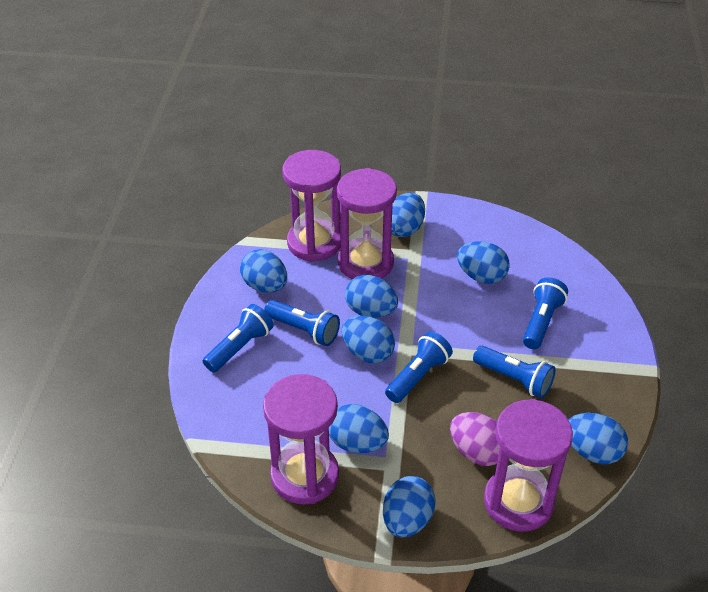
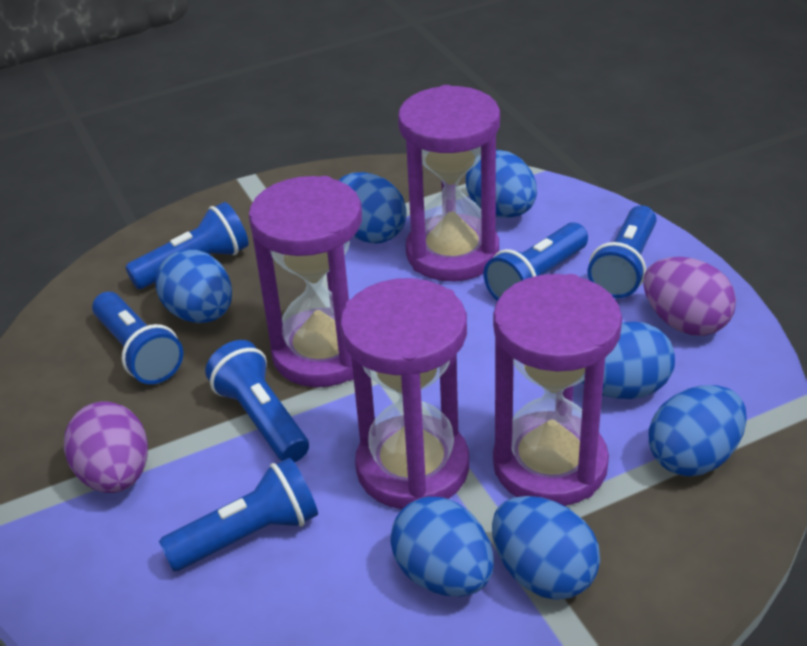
blue egg: 8 -> 7
blue flashlight: 5 -> 6
purple egg: 1 -> 2

